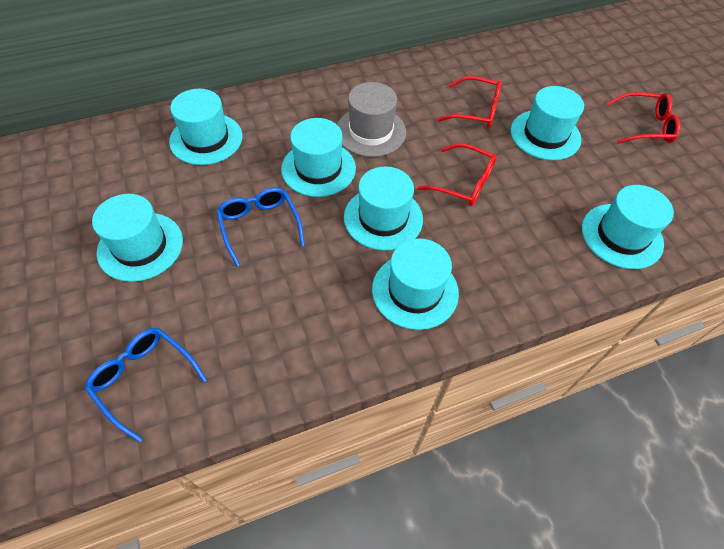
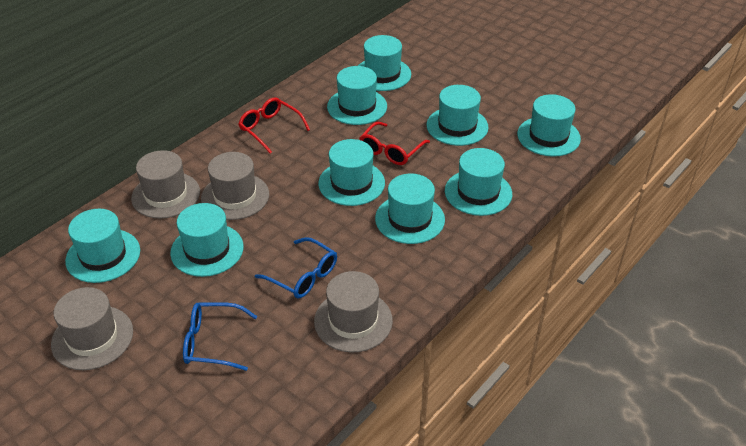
grey hat: 1 -> 4
red glasses: 3 -> 2
turquoise hat: 7 -> 9

